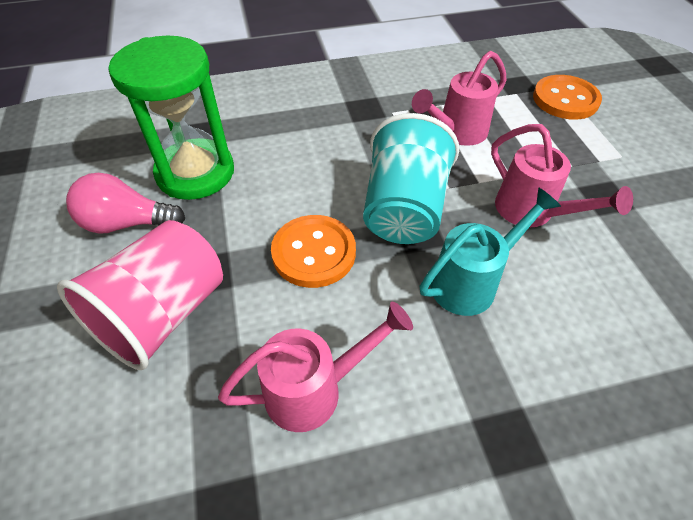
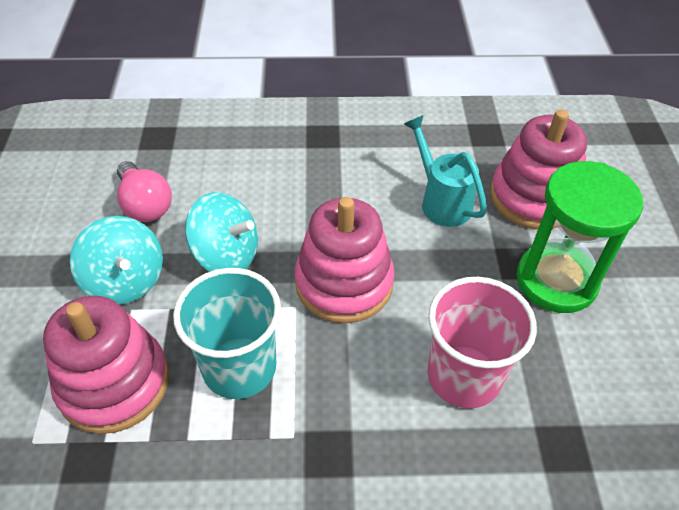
orange button: 2 -> 0
pink stacking toy: 0 -> 3
pink watering can: 3 -> 0
turquoise spinning top: 0 -> 2

